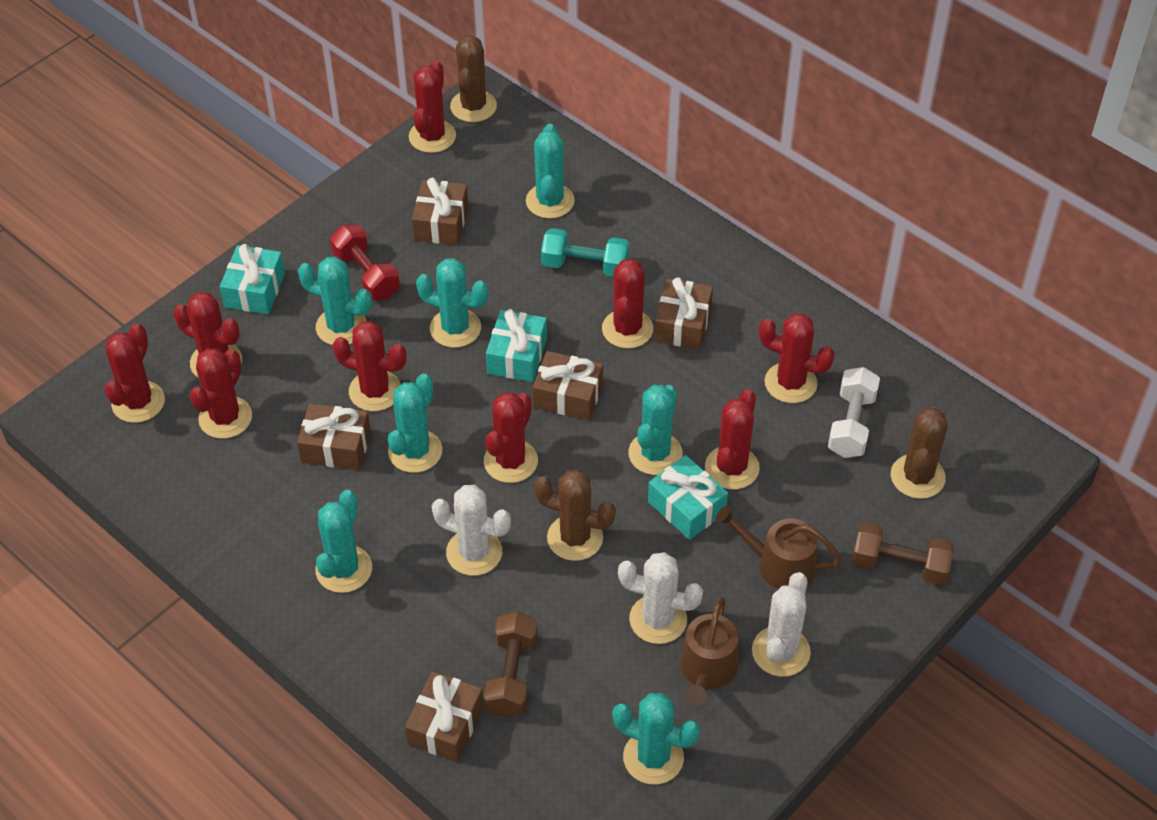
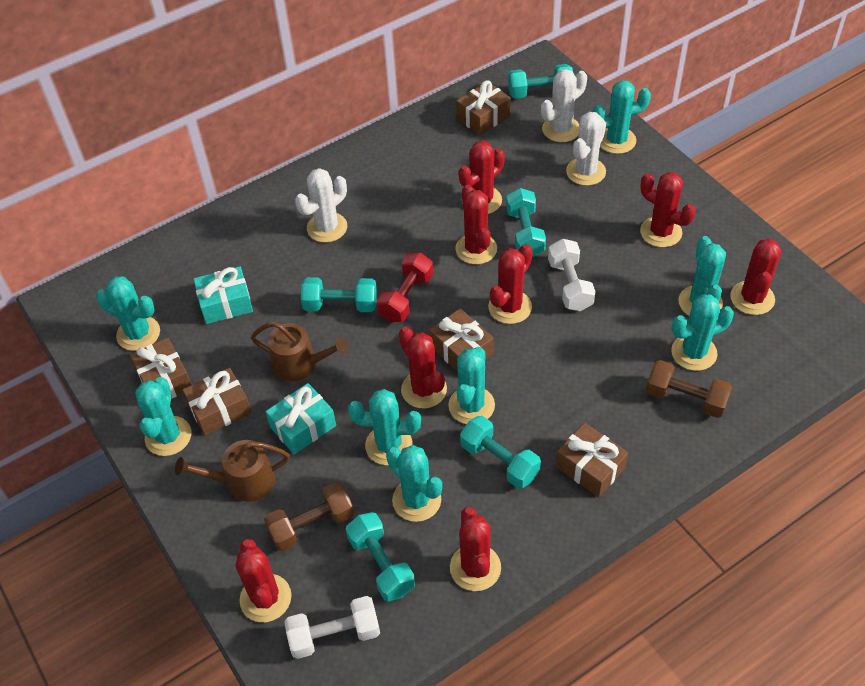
brown cactus: 3 -> 0
red cactus: 9 -> 8
turquoise cactus: 7 -> 8
turquoise dumbbell: 1 -> 5
turquoise gift: 3 -> 2
white dumbbell: 1 -> 2

